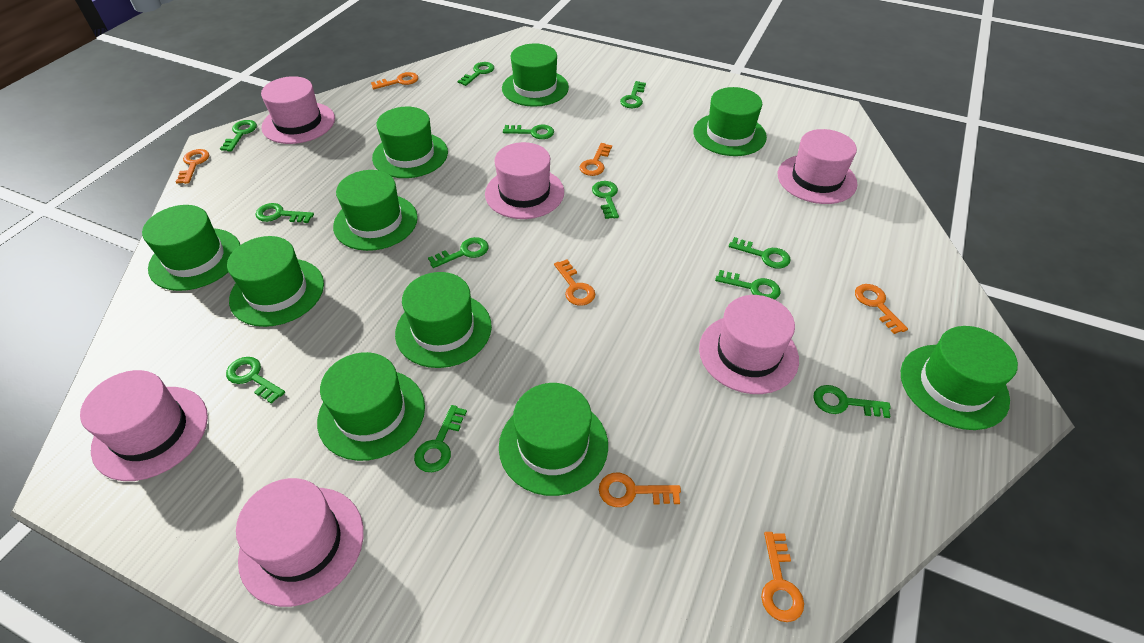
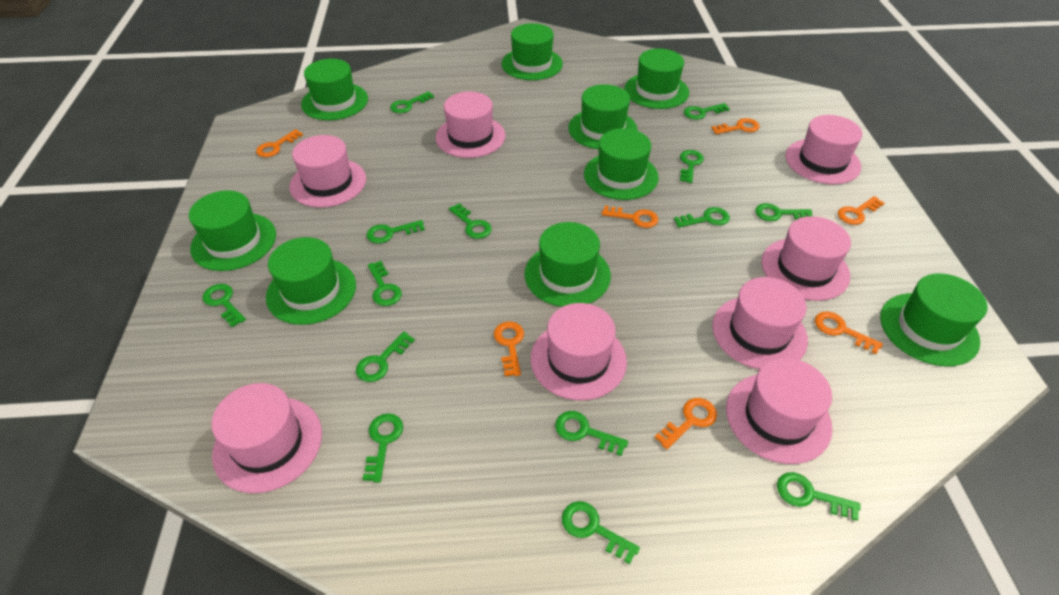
green hat: 10 -> 9
green key: 12 -> 14
pink hat: 6 -> 8

